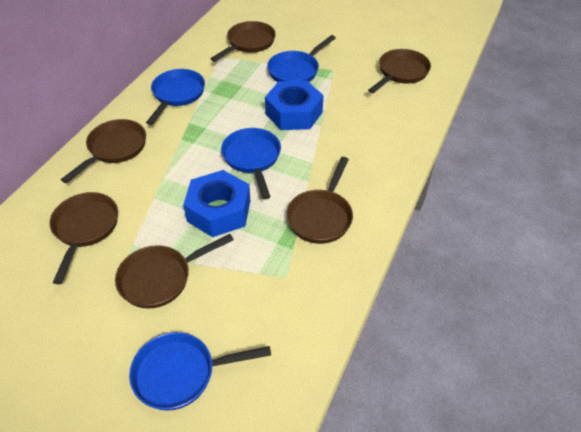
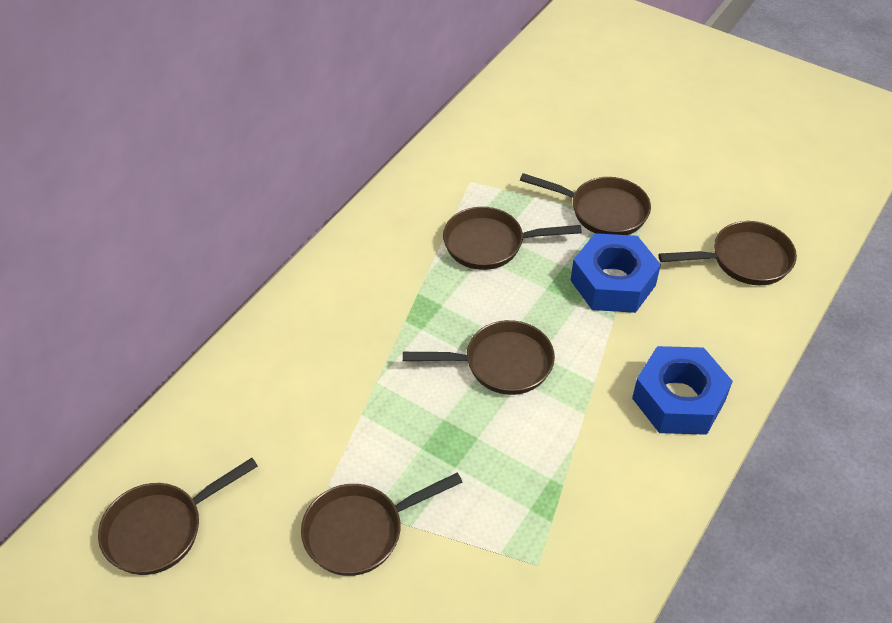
blue pan: 4 -> 0

